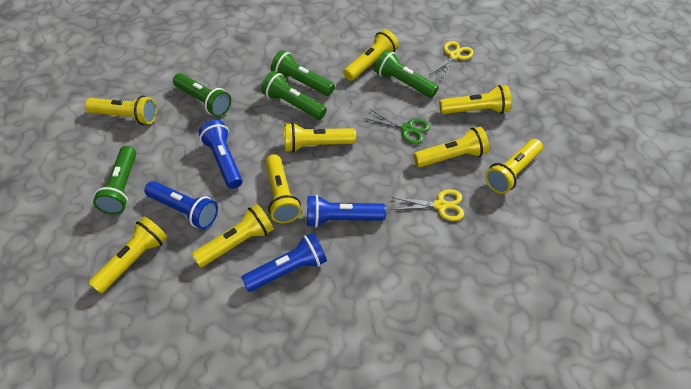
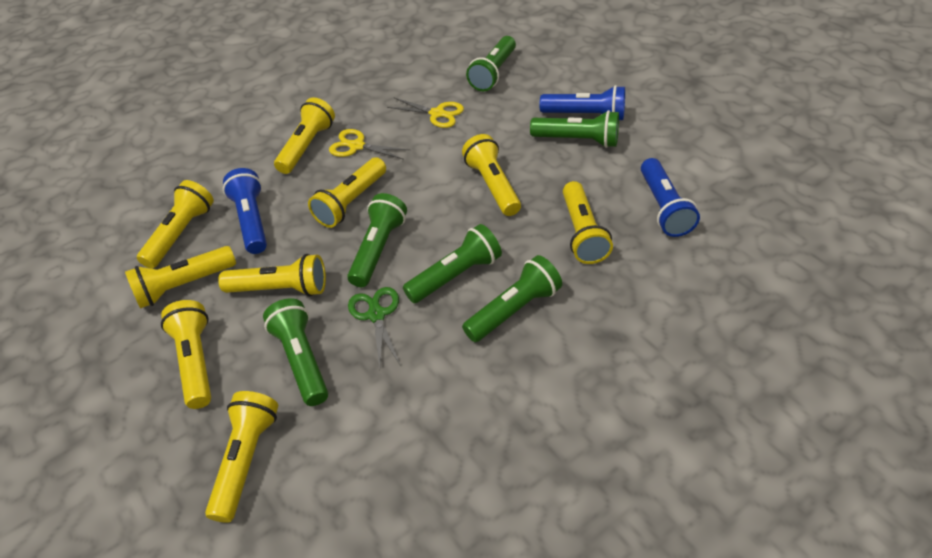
blue flashlight: 4 -> 3
green flashlight: 5 -> 6

